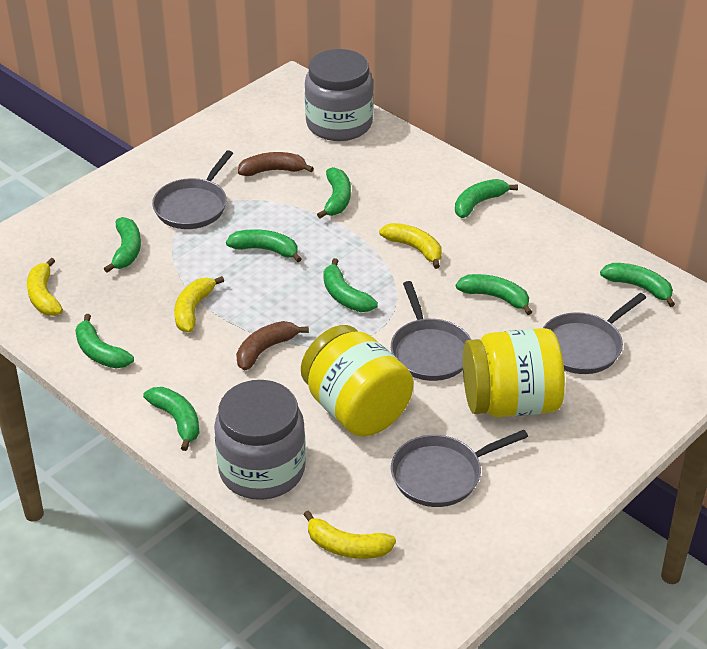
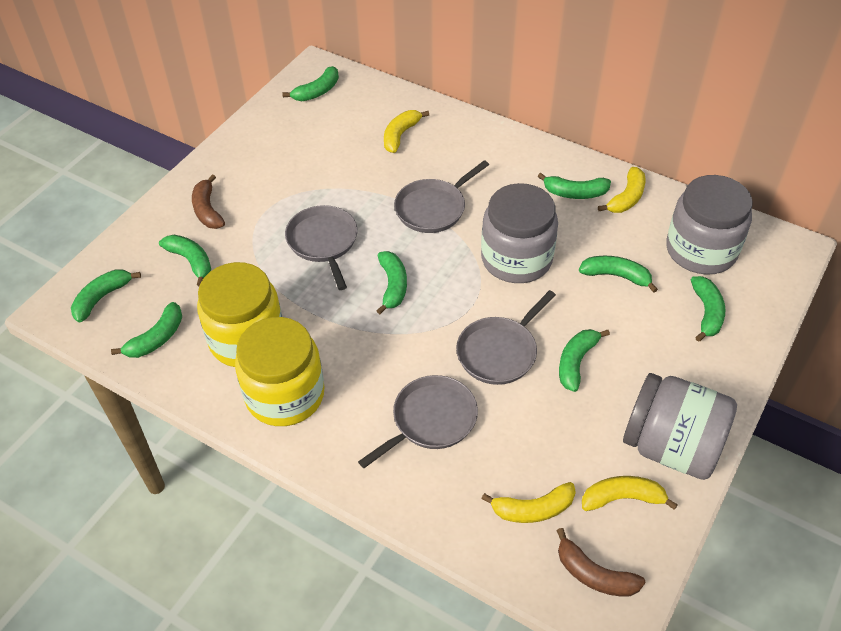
grey jar: 2 -> 3

